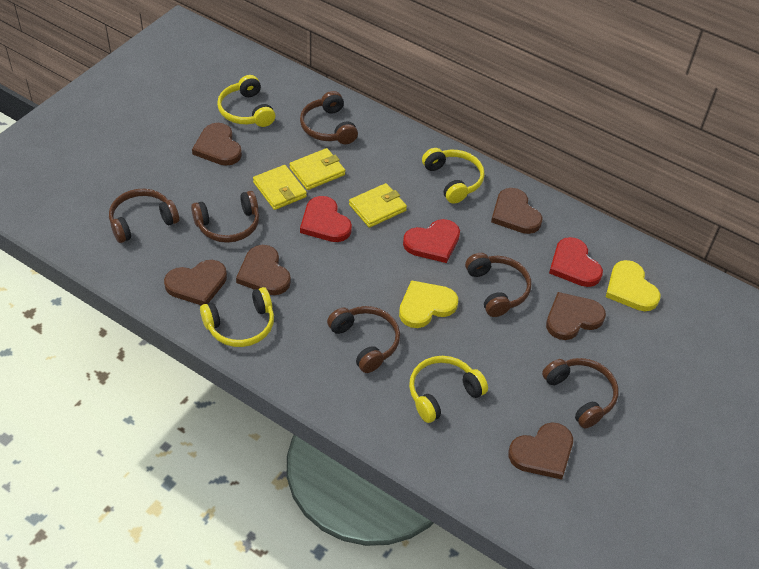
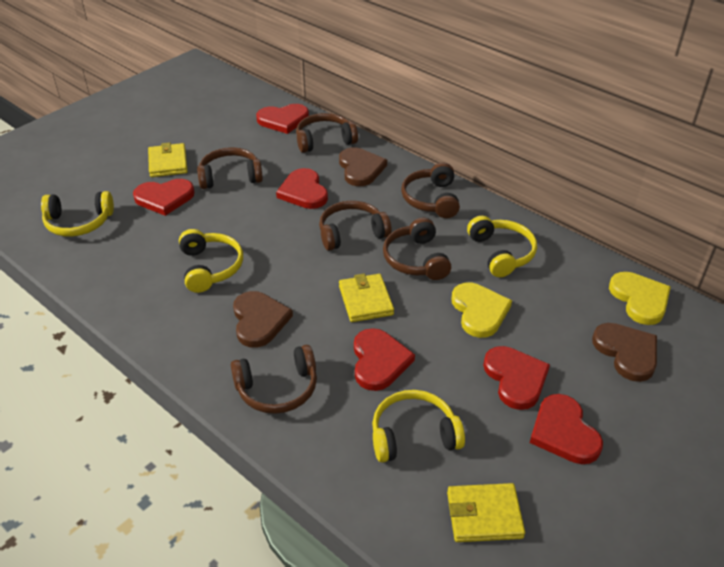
brown heart: 6 -> 3
red heart: 3 -> 6

